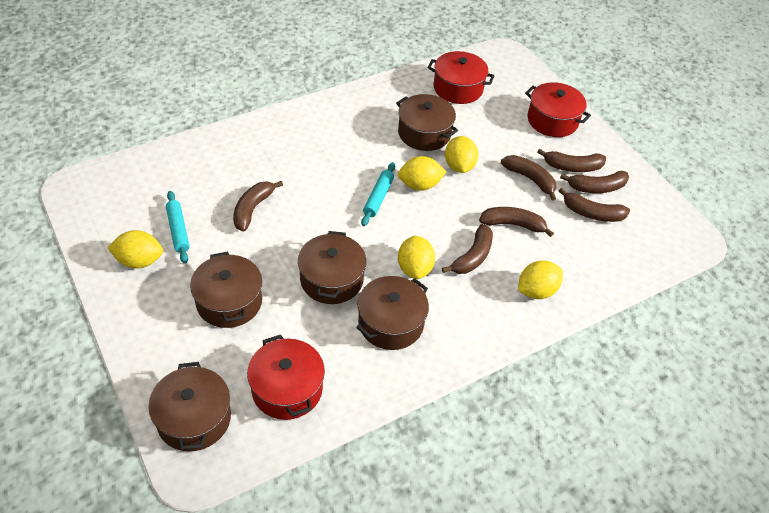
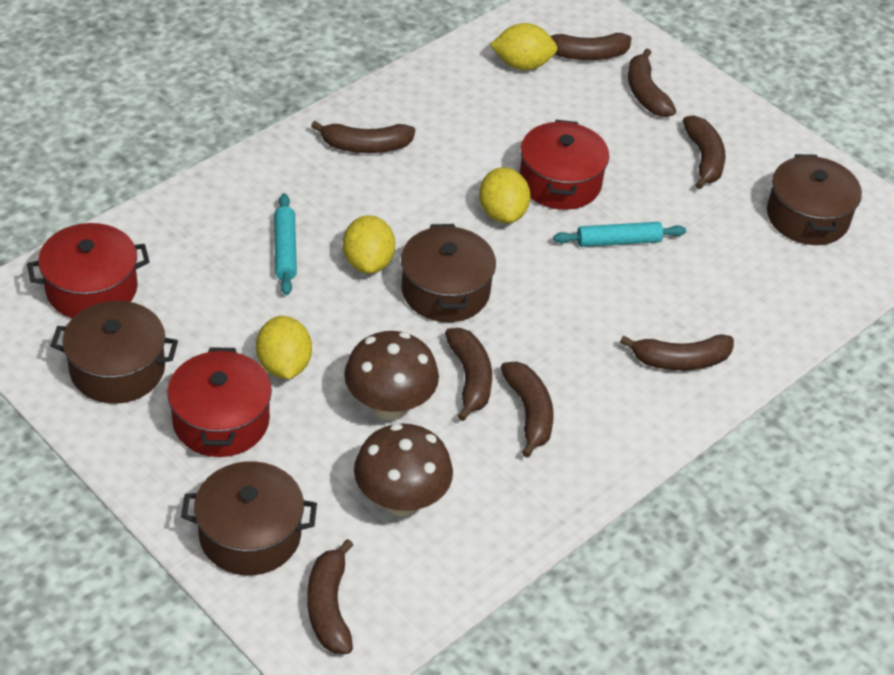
brown banana: 7 -> 8
brown mushroom: 0 -> 2
brown pot: 5 -> 4
yellow lemon: 5 -> 4

